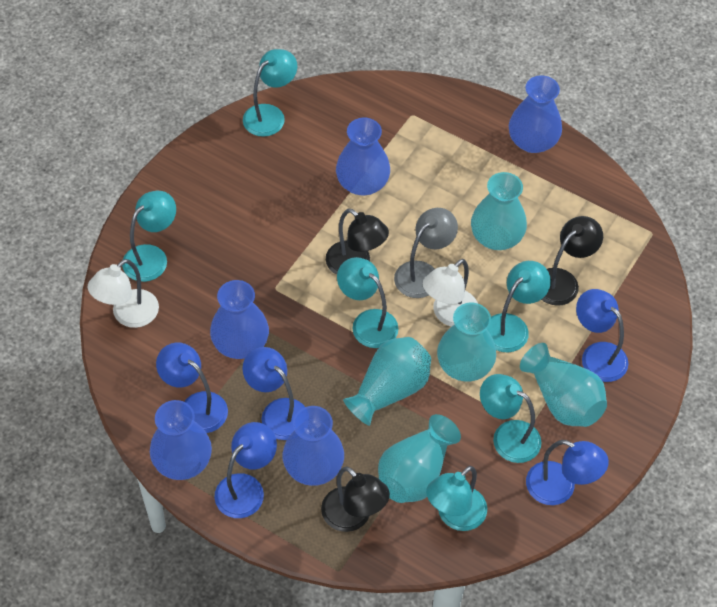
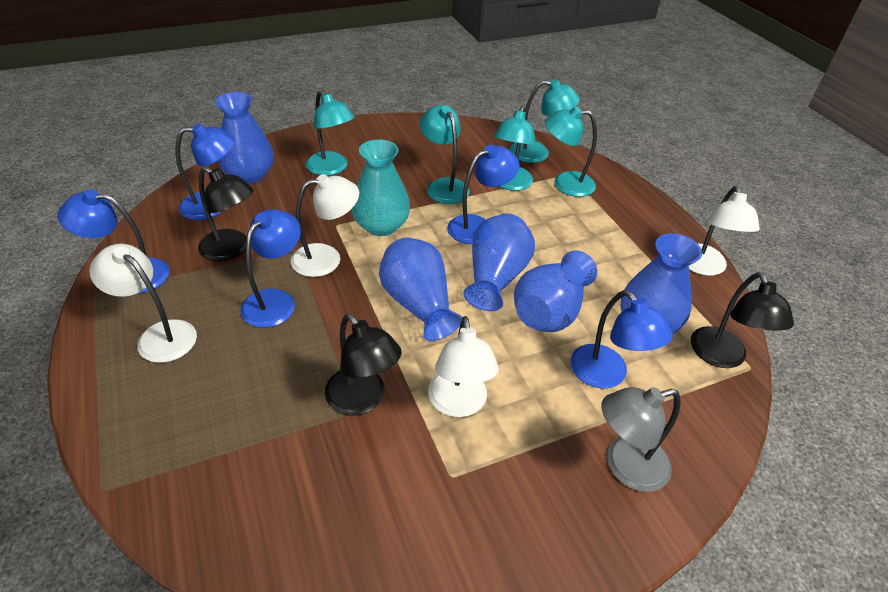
turquoise lamp: 6 -> 5
turquoise vase: 5 -> 1
white lamp: 2 -> 4

